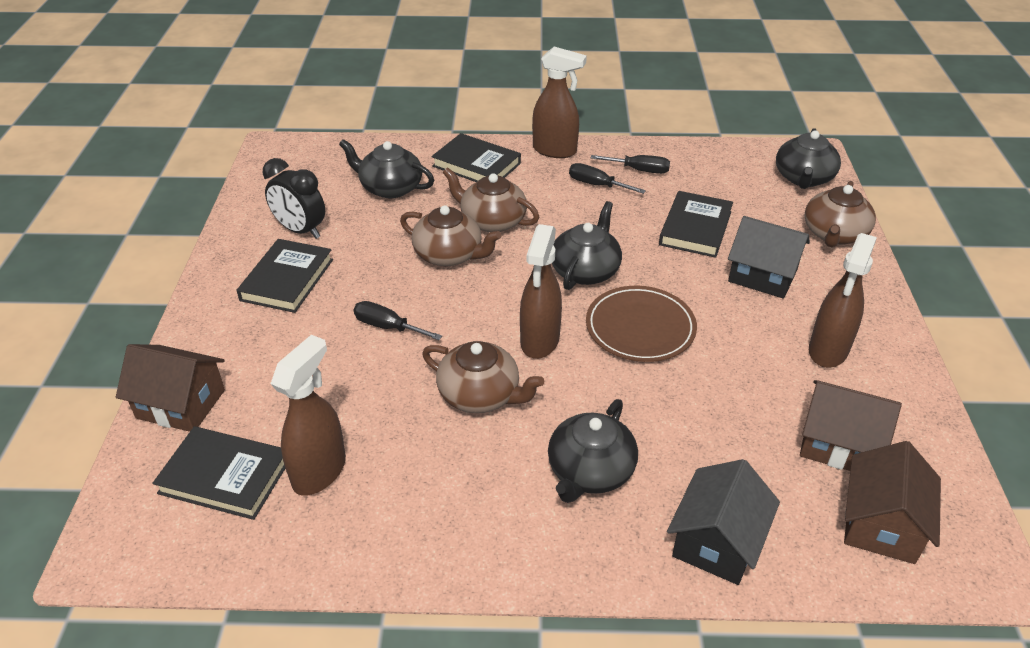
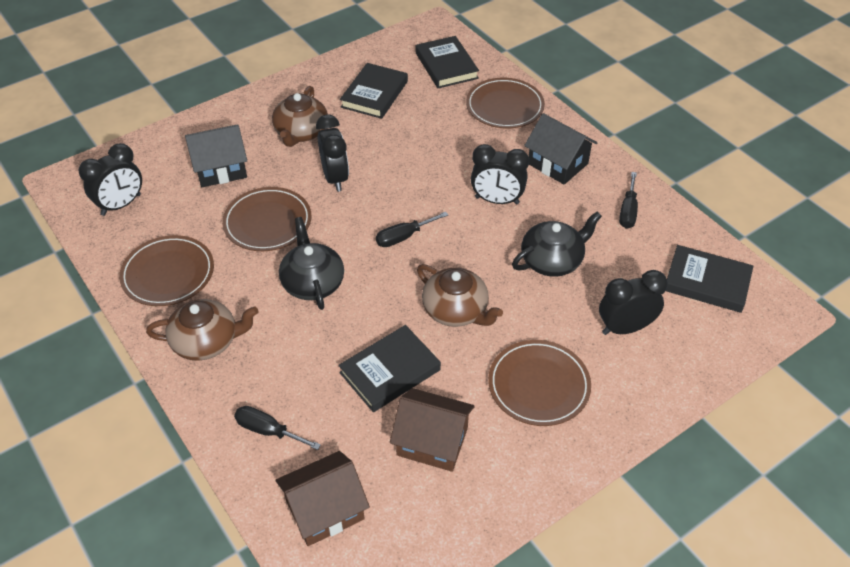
black clock: 1 -> 4
black teapot: 4 -> 2
brown house: 3 -> 2
brown plate: 1 -> 4
brown spray bottle: 4 -> 0
brown teapot: 4 -> 3

